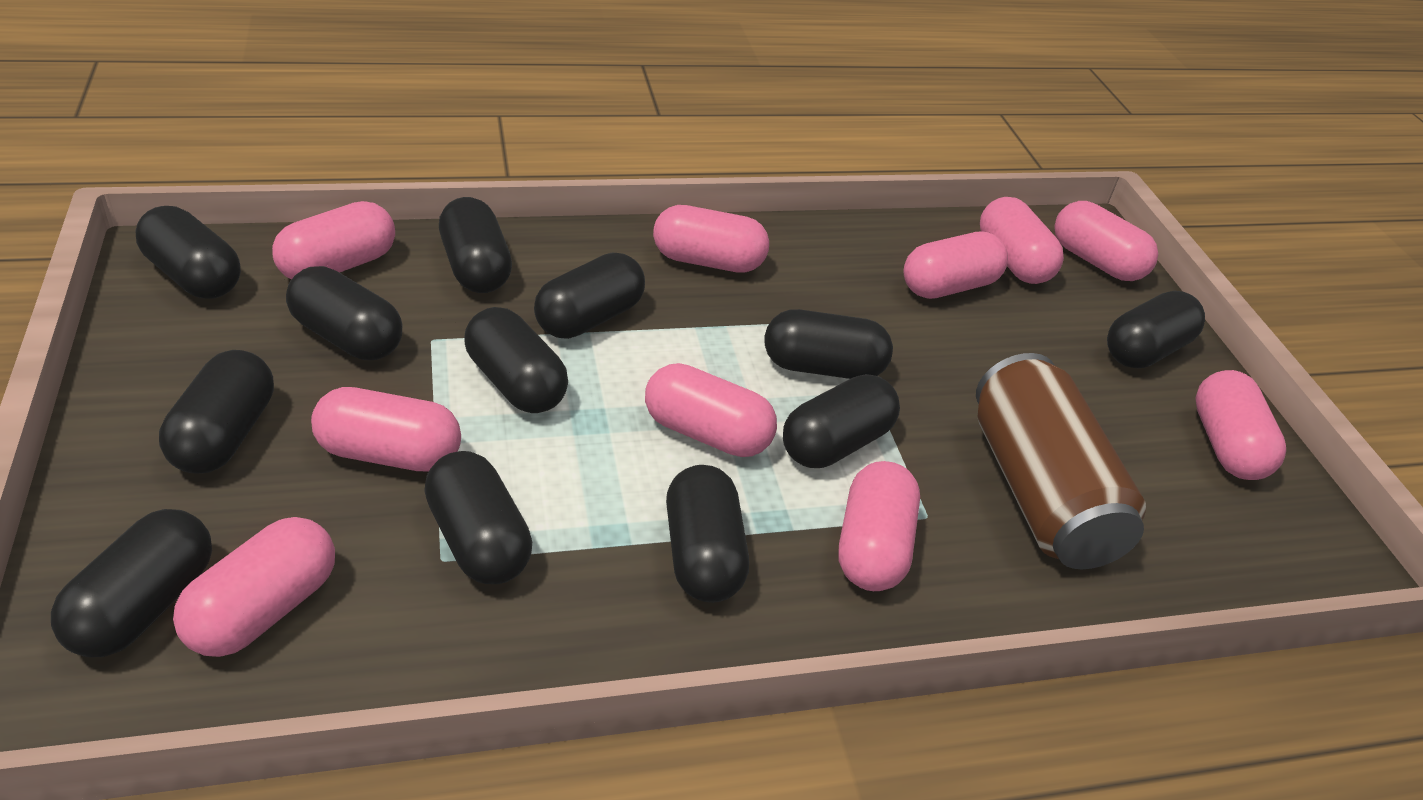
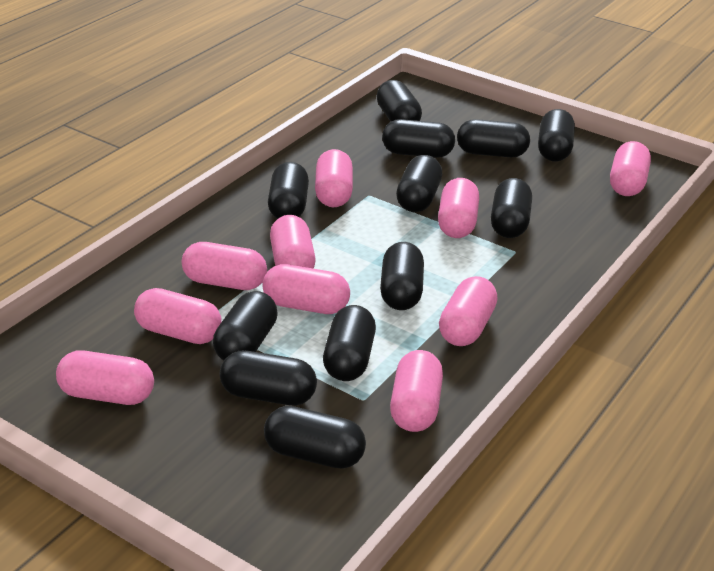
brown can: 1 -> 0

